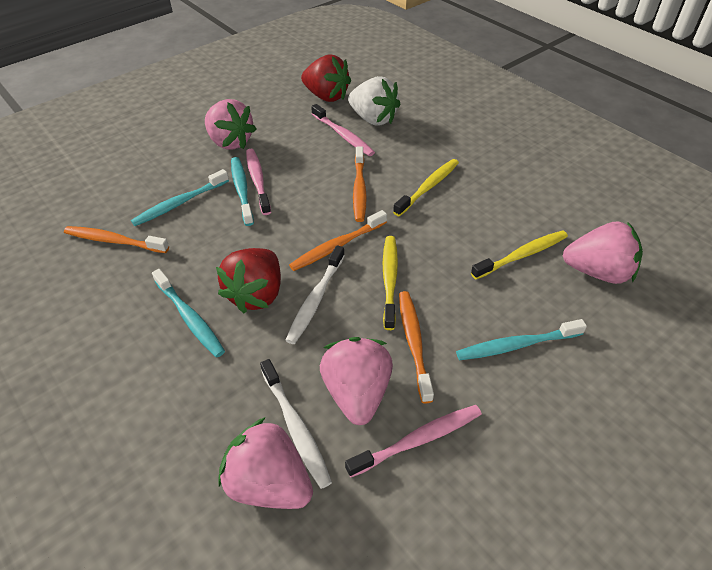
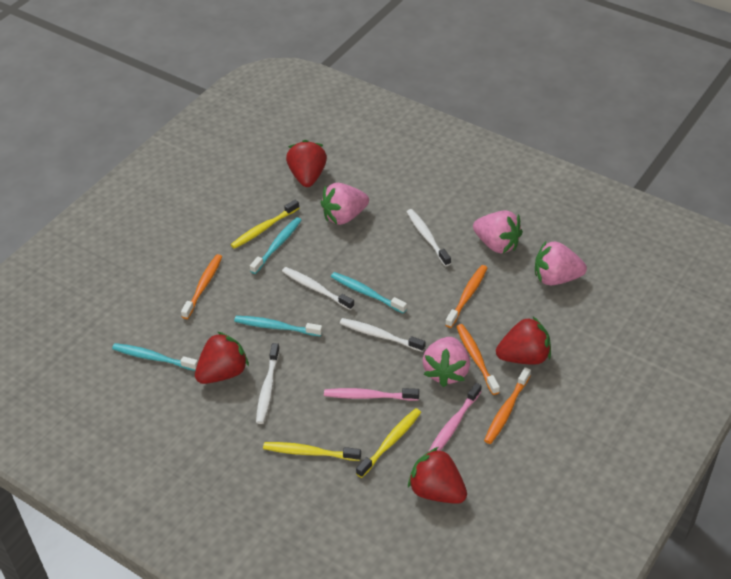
pink toothbrush: 3 -> 2
red strawberry: 2 -> 4
white strawberry: 1 -> 0
white toothbrush: 2 -> 4

